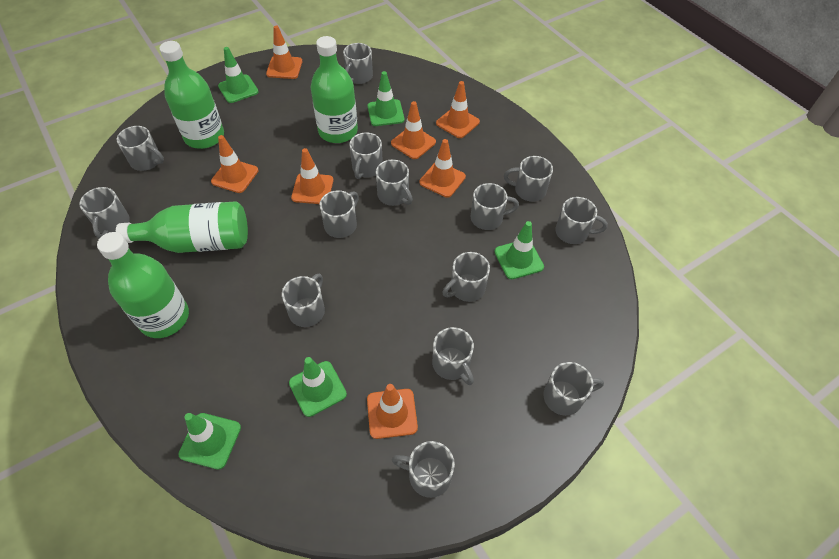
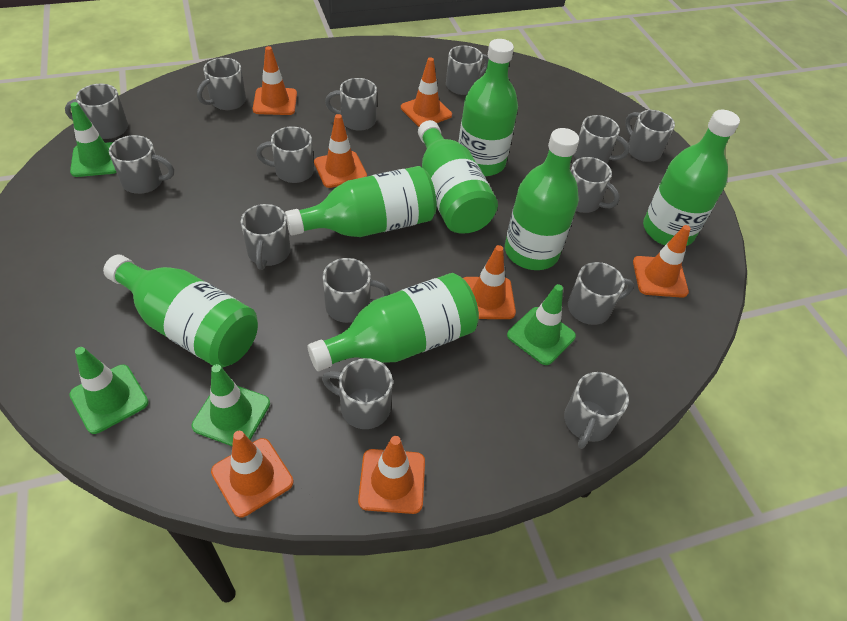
green bottle: 4 -> 7
green traffic cone: 5 -> 4

